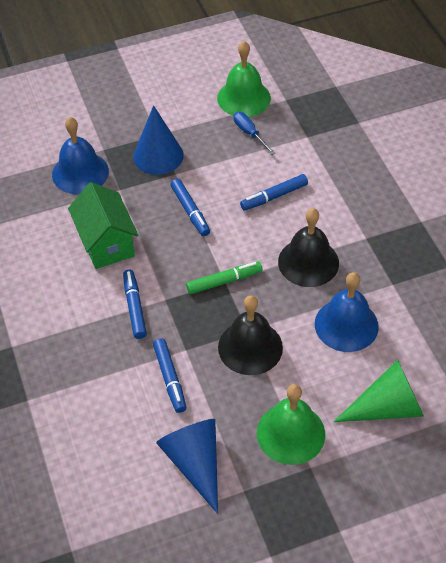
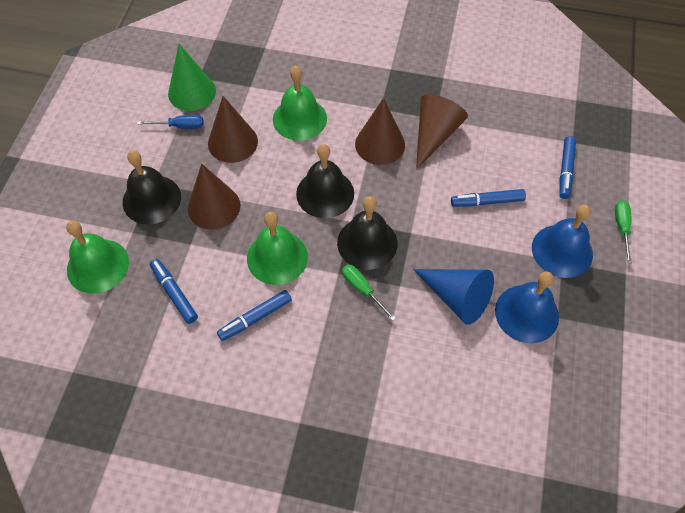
black bell: 2 -> 3
blue cone: 2 -> 1
brown cone: 0 -> 4
green bell: 2 -> 3
green house: 1 -> 0
green marker: 1 -> 0
green screwdriver: 0 -> 2

